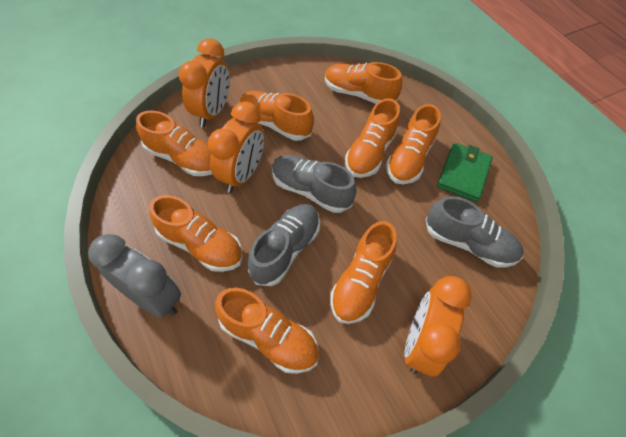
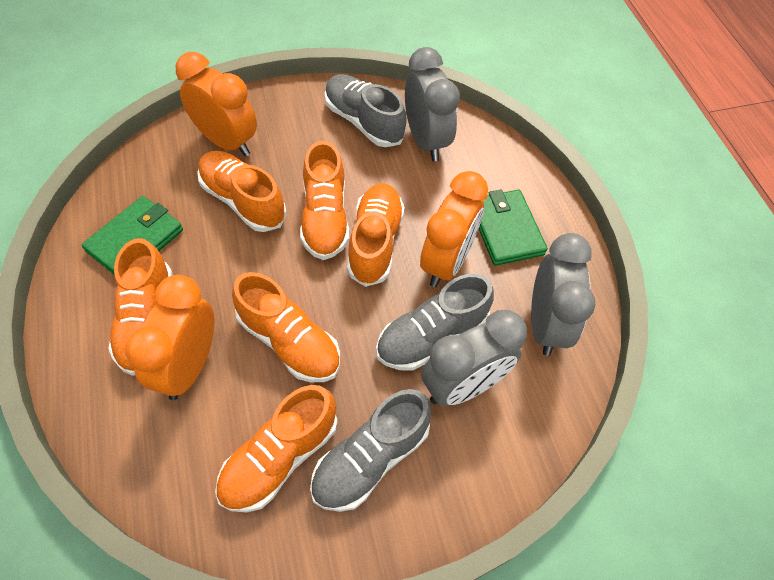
green wallet: 1 -> 2
grey clock: 1 -> 3
orange shoe: 8 -> 6

